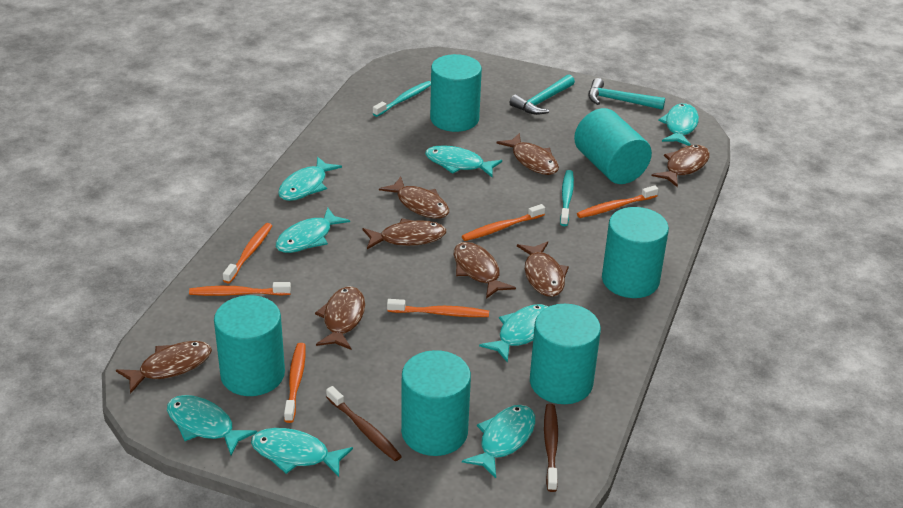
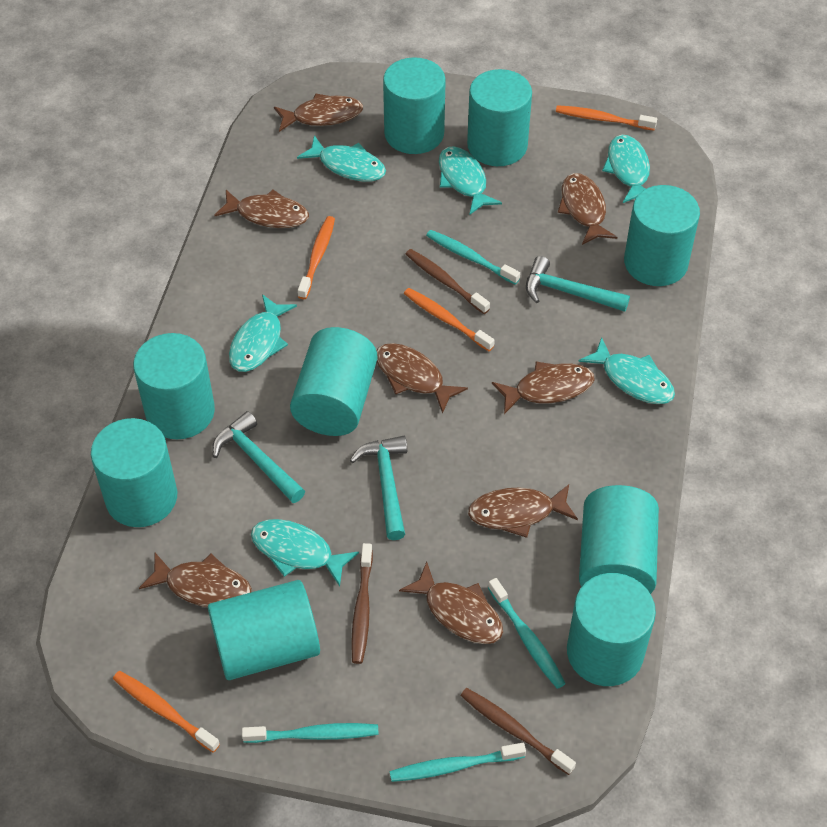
brown toothbrush: 2 -> 3
orange toothbrush: 6 -> 4
turquoise cylinder: 6 -> 9
turquoise fish: 8 -> 6
turquoise hammer: 2 -> 3
turquoise toothbrush: 2 -> 4

